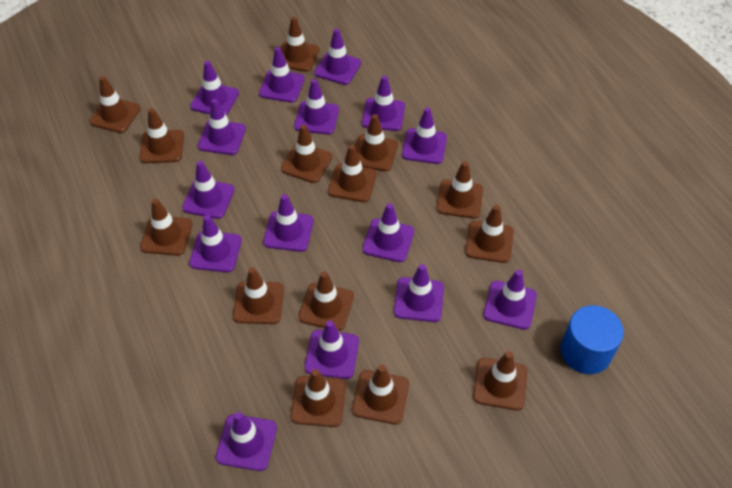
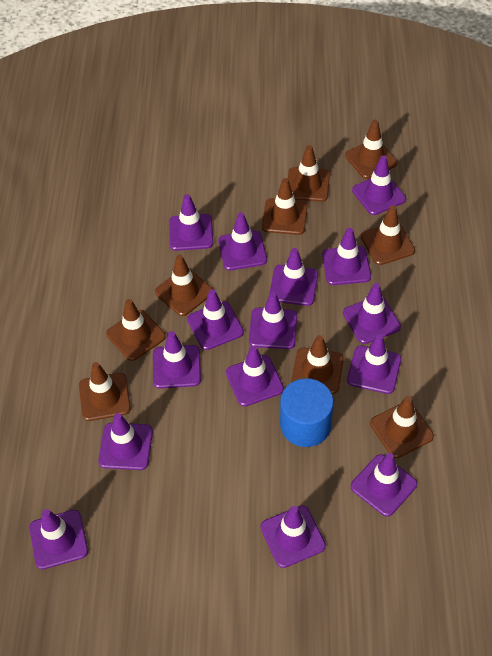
brown traffic cone: 14 -> 9

